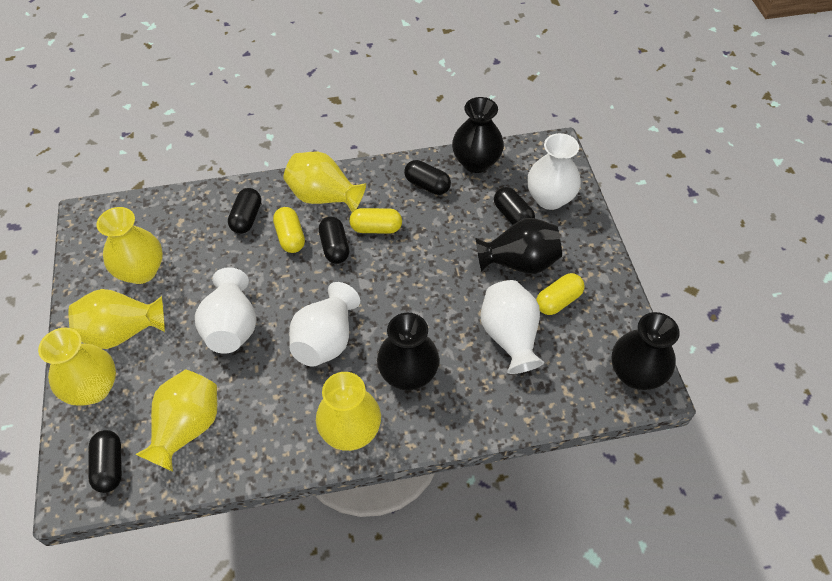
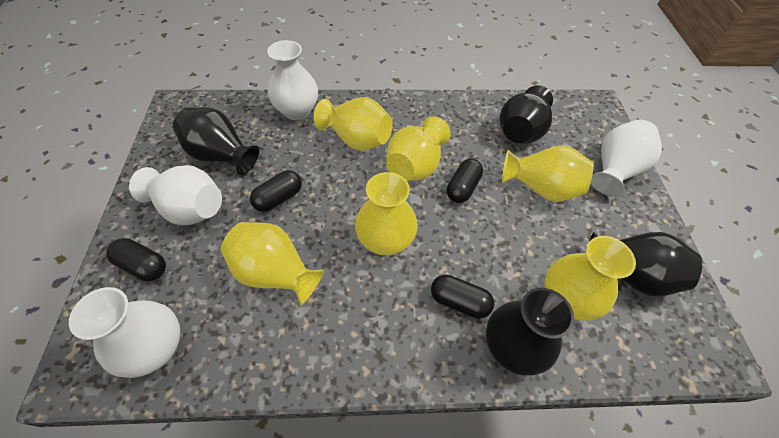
black capsule: 5 -> 4
yellow capsule: 3 -> 0

